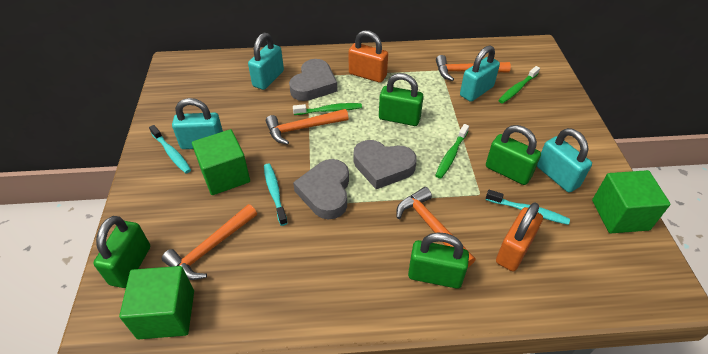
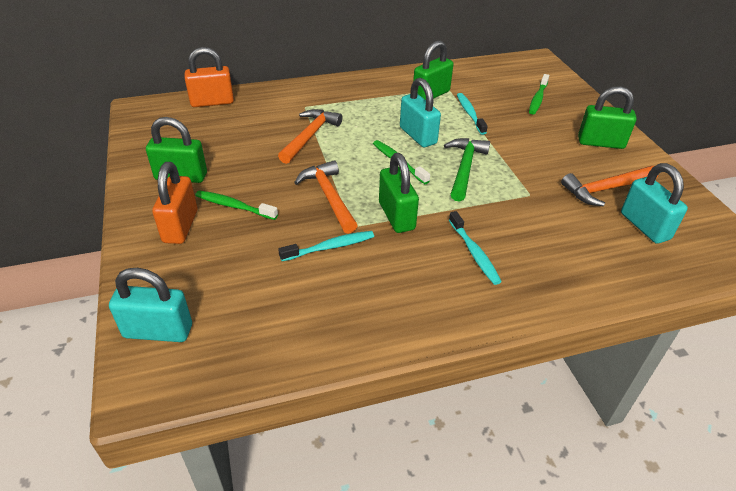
green cube: 3 -> 0
green hammer: 0 -> 1
grey heart: 3 -> 0
orange hammer: 4 -> 3
turquoise padlock: 4 -> 3

